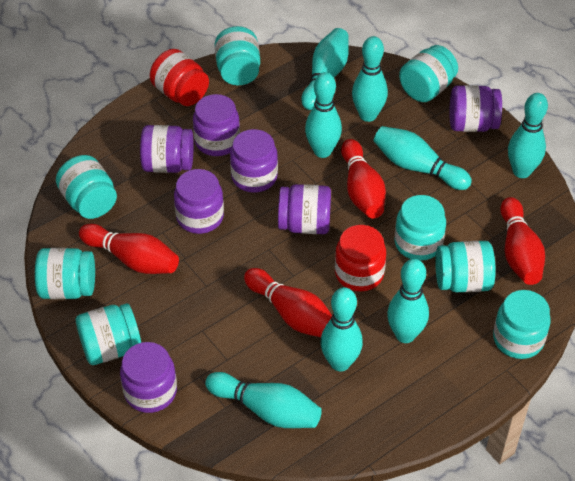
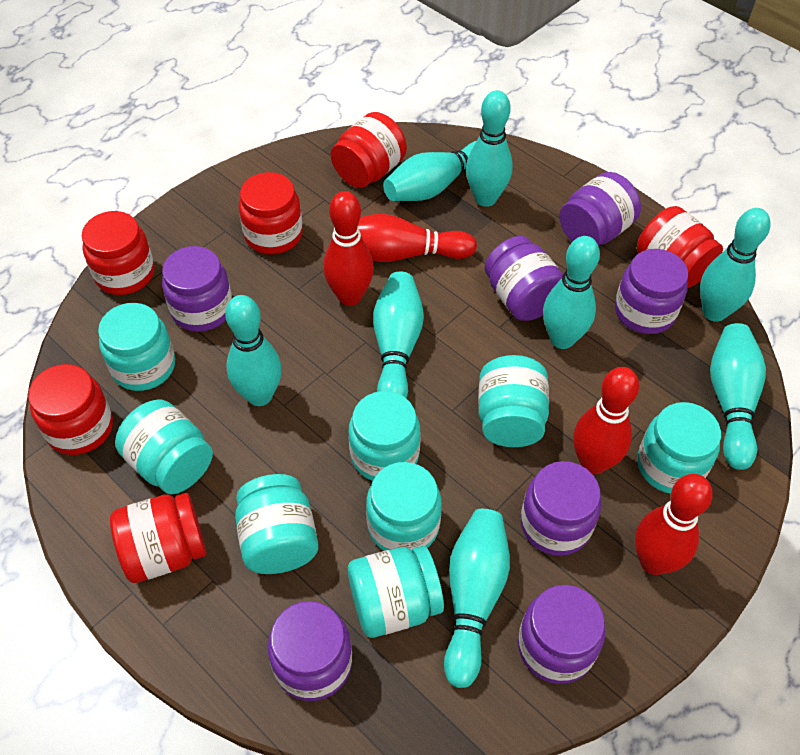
red jar: 2 -> 6

